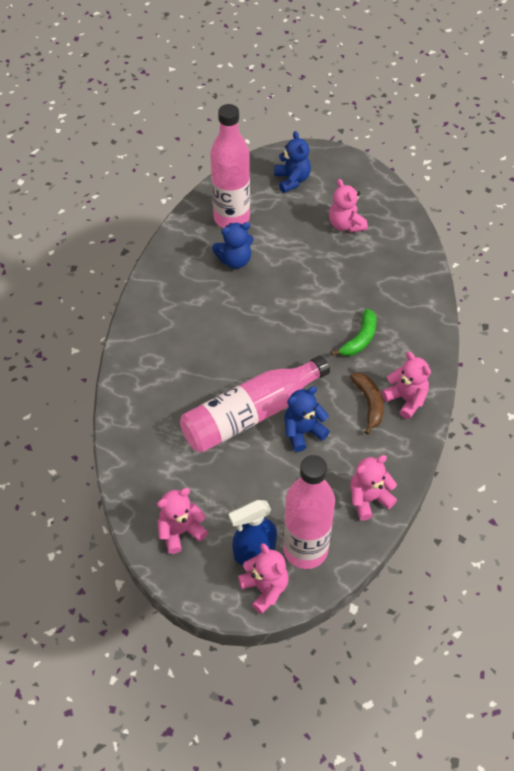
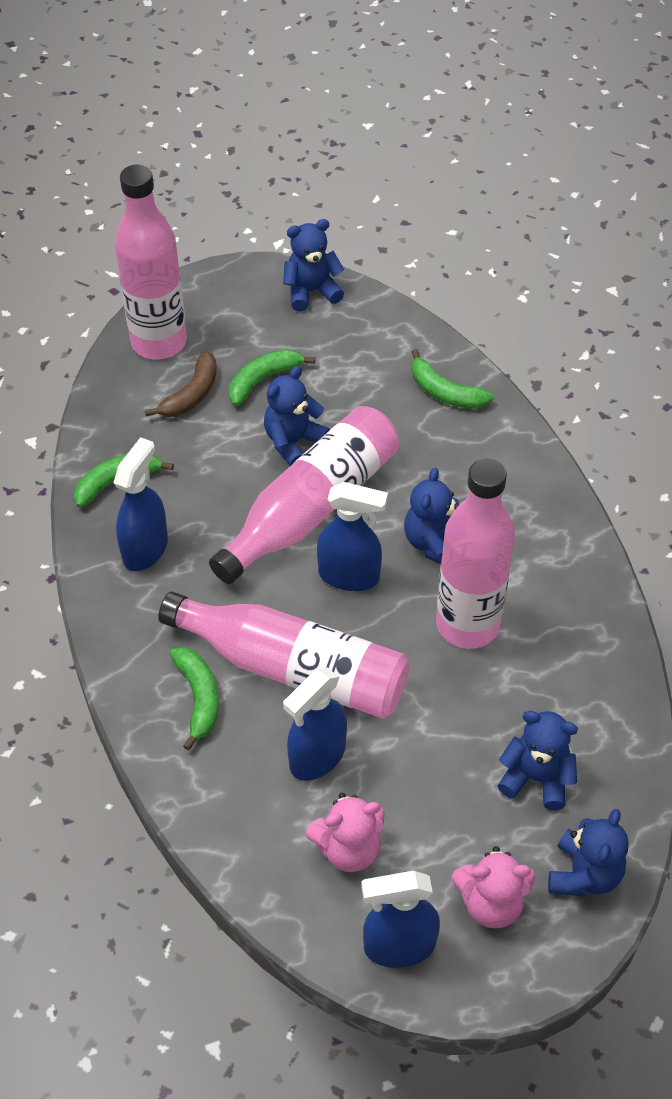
blue spray bottle: 1 -> 4
blue teddy bear: 3 -> 5
green banana: 1 -> 4
pink bottle: 3 -> 4
pink teddy bear: 5 -> 2

